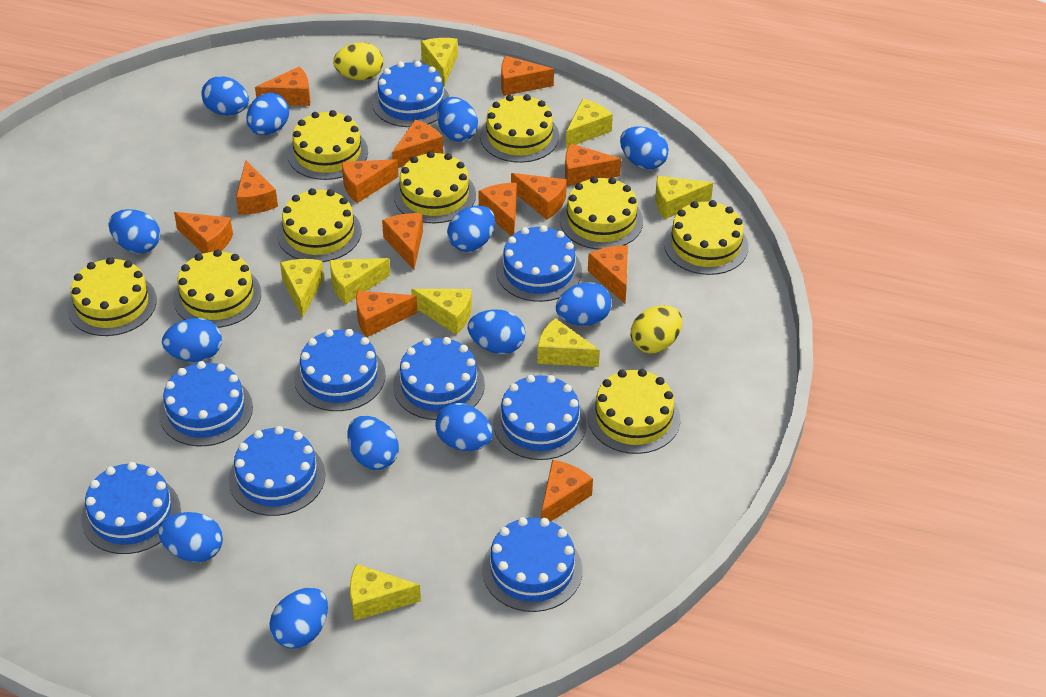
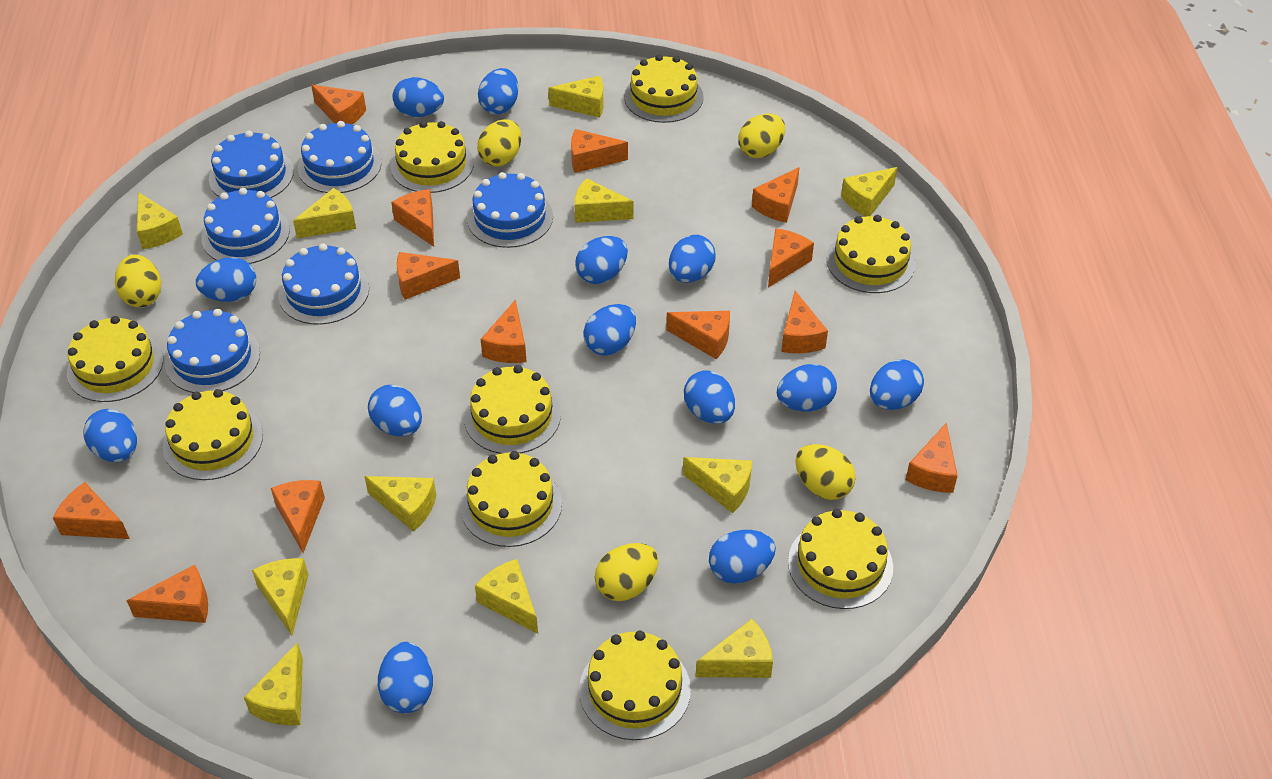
blue cake: 9 -> 6
yellow cheese: 8 -> 11
yellow egg: 2 -> 5

